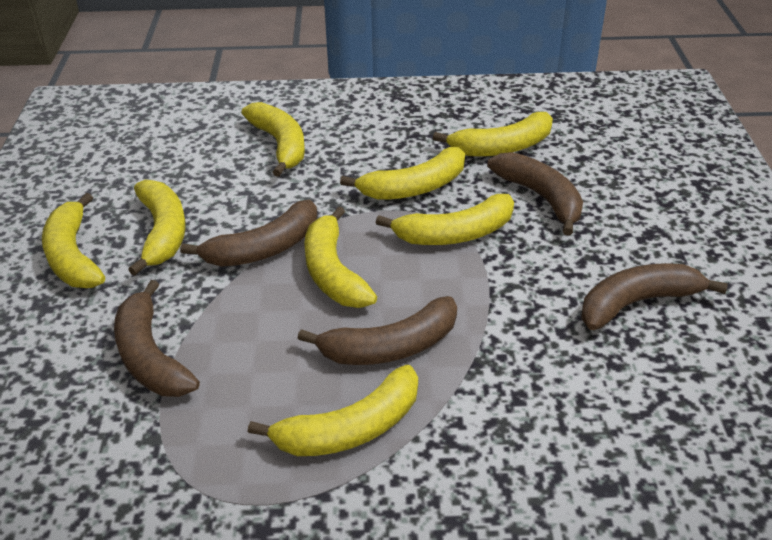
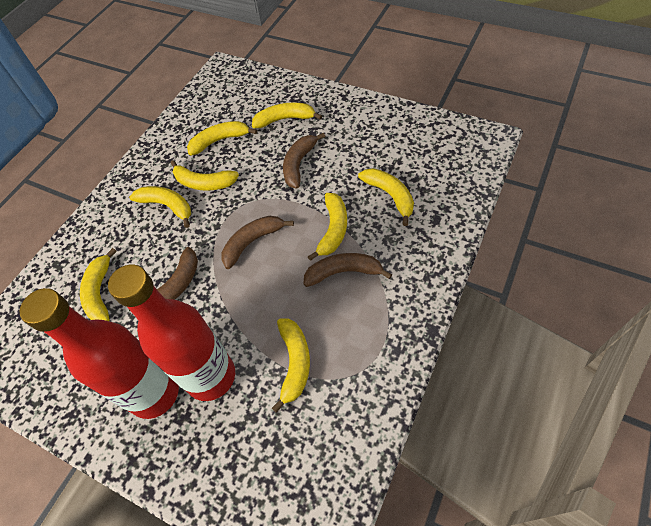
brown banana: 5 -> 4
red bottle: 0 -> 2

